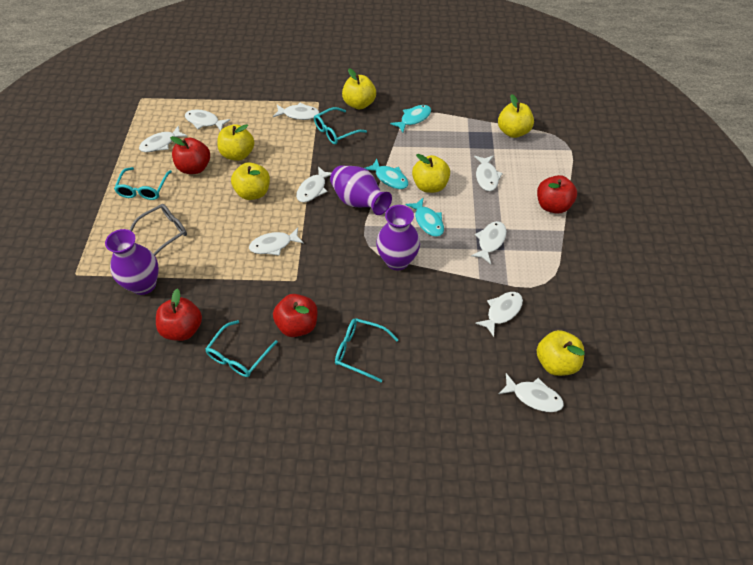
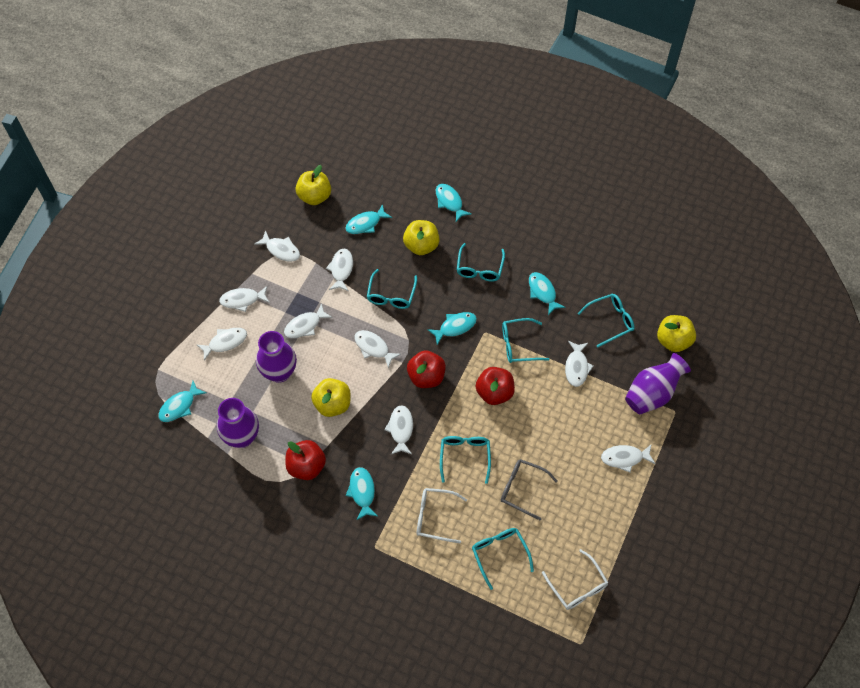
red apple: 4 -> 3
turquoise fish: 3 -> 6
turquoise glasses: 4 -> 6
white glasses: 0 -> 2
yellow apple: 6 -> 4

